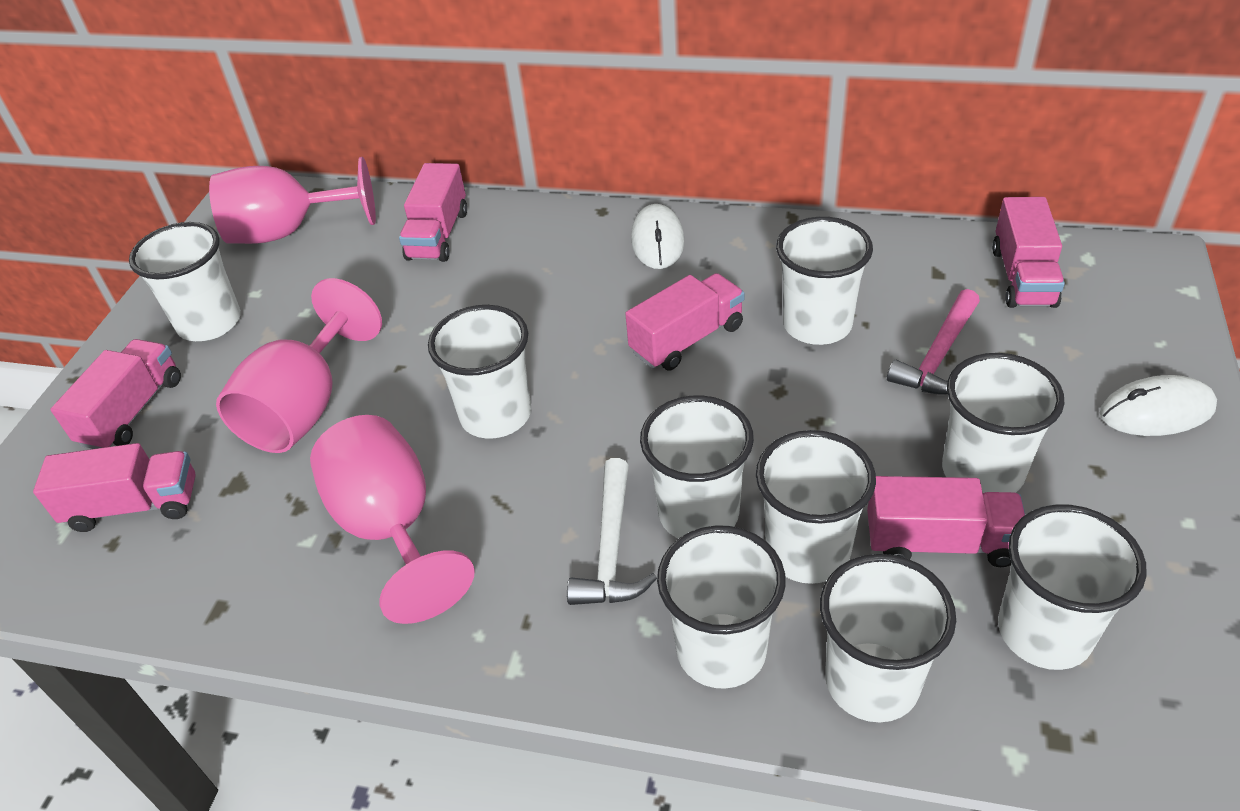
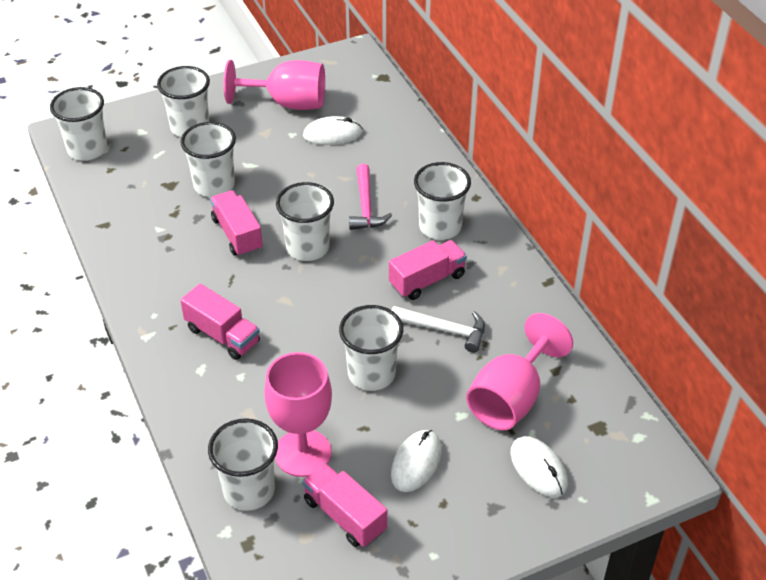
pink truck: 6 -> 4
white cup: 9 -> 7
white mouse: 2 -> 3

